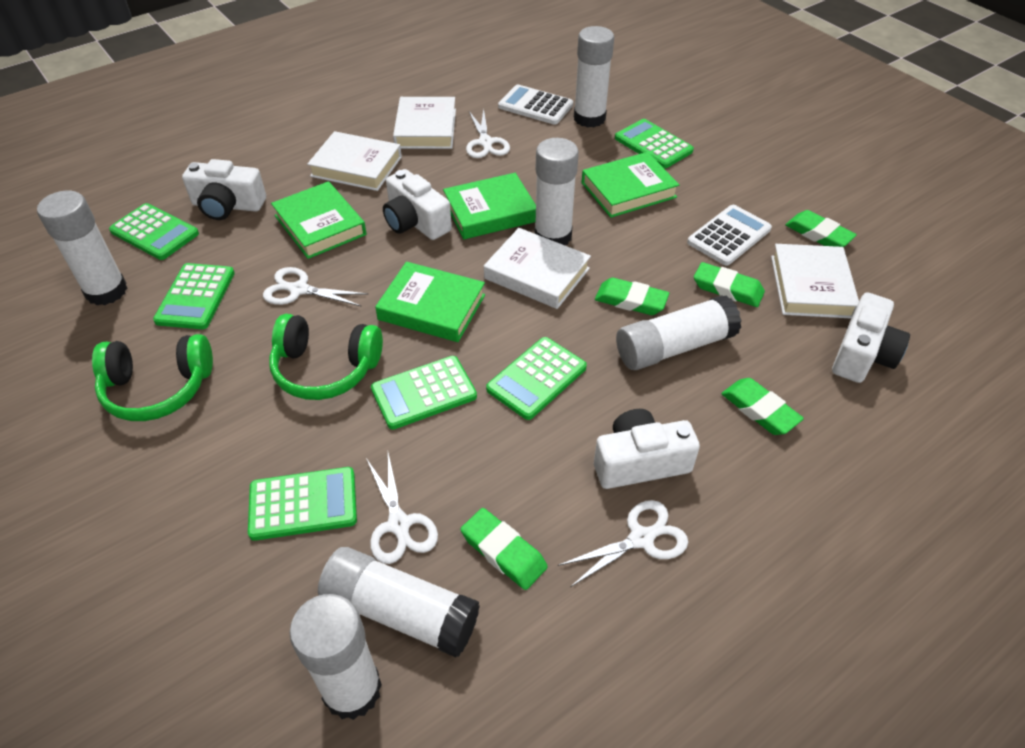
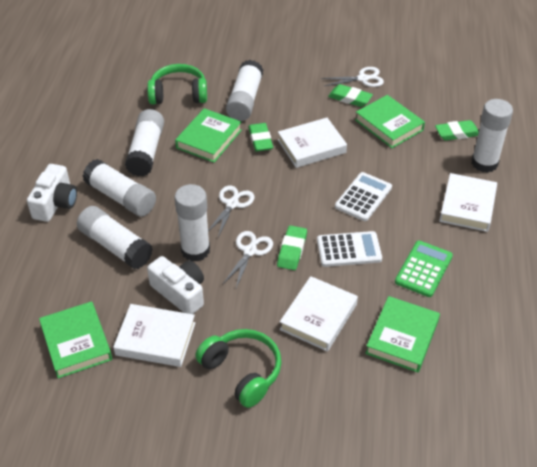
green calculator: 6 -> 1
green eraser: 5 -> 4
white camera: 4 -> 2
white scissors: 4 -> 3

